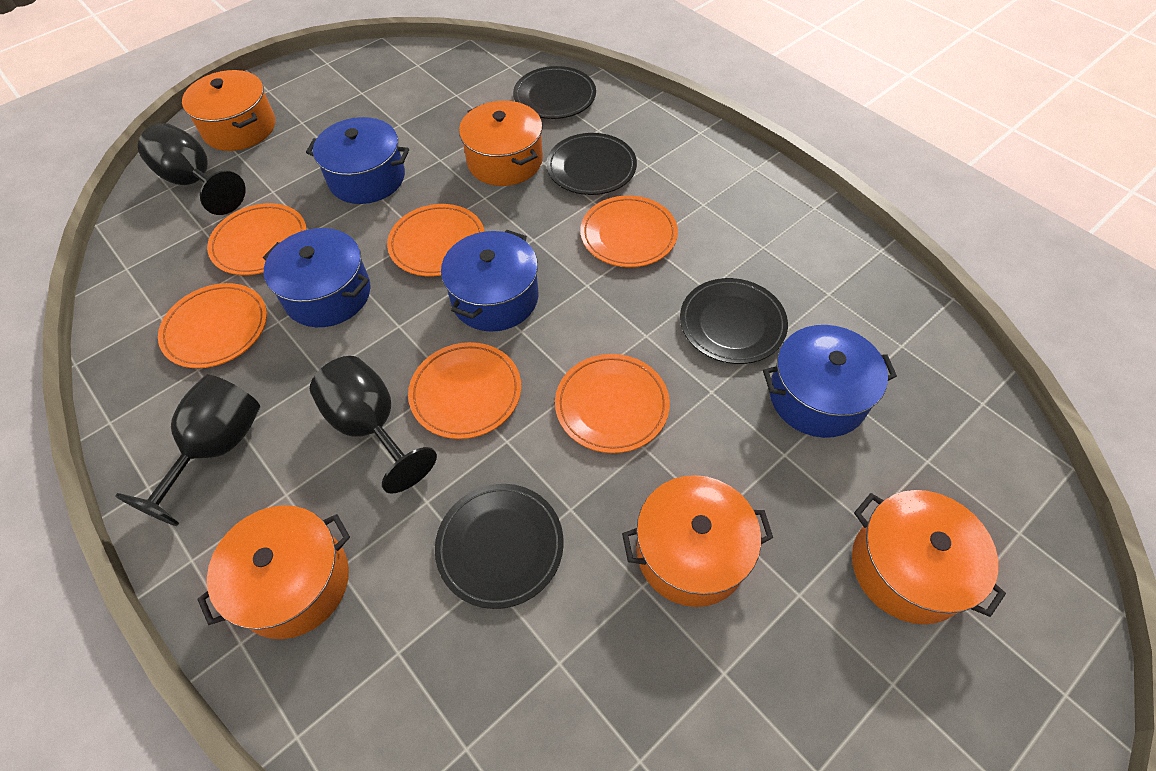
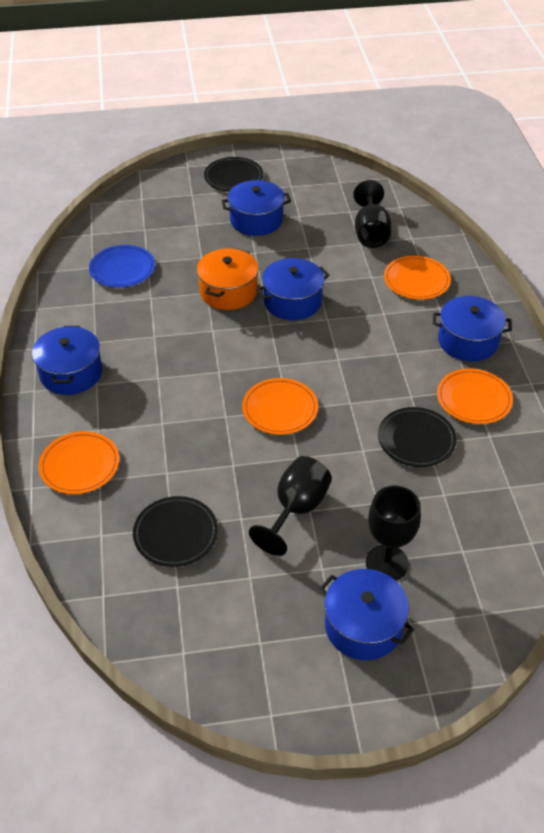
black plate: 4 -> 3
blue plate: 0 -> 1
blue pot: 4 -> 5
orange plate: 6 -> 4
orange pot: 5 -> 1

